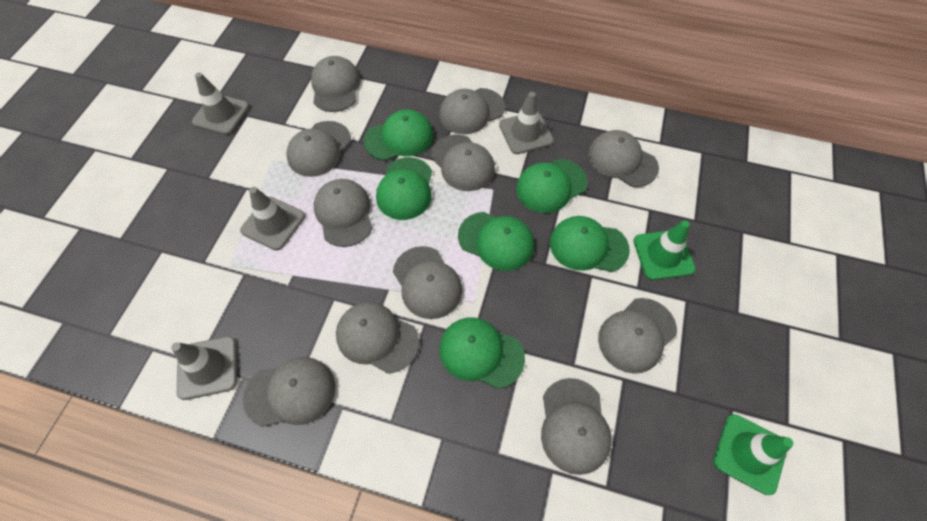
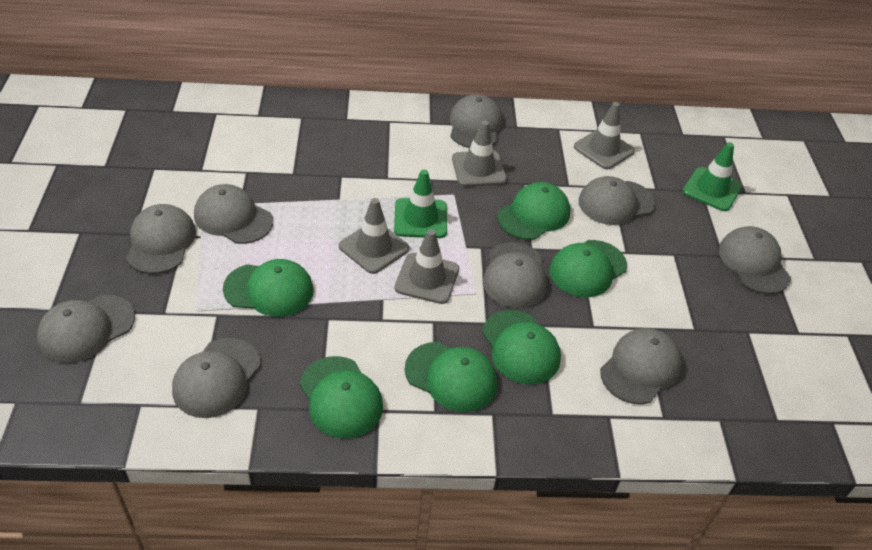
grey cap: 11 -> 9

